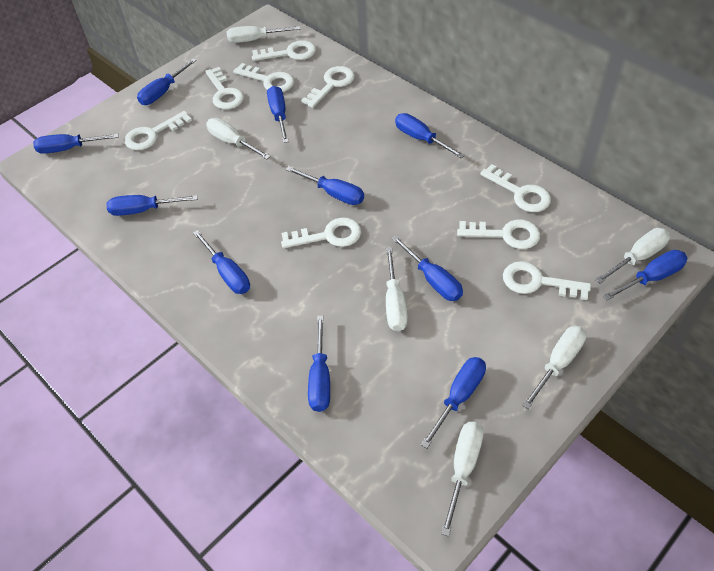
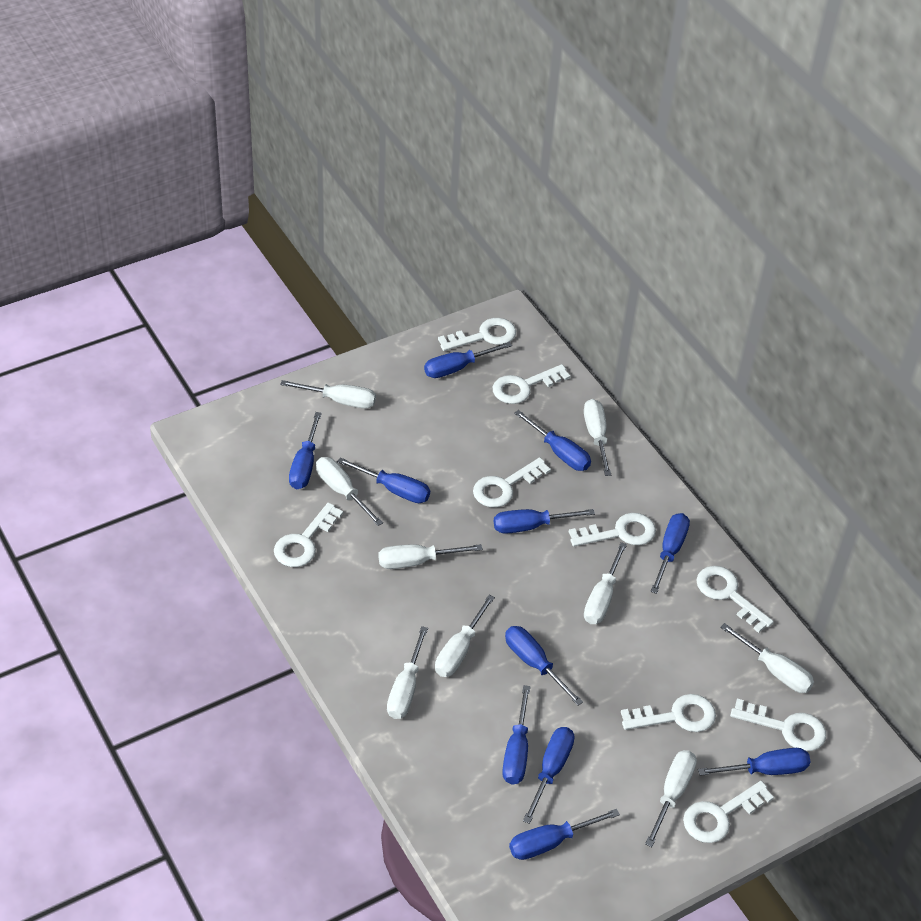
white screwdriver: 6 -> 9

